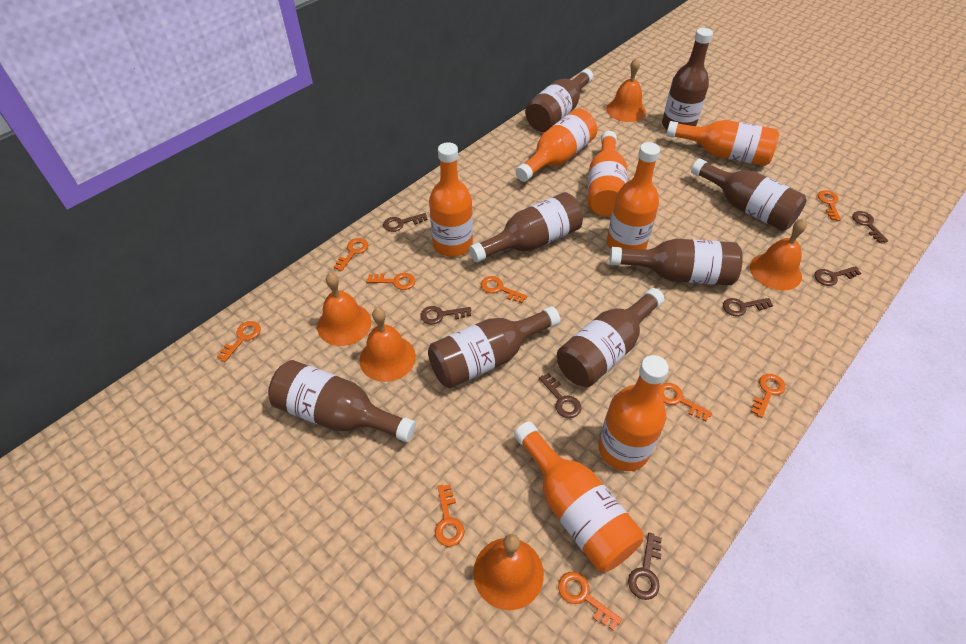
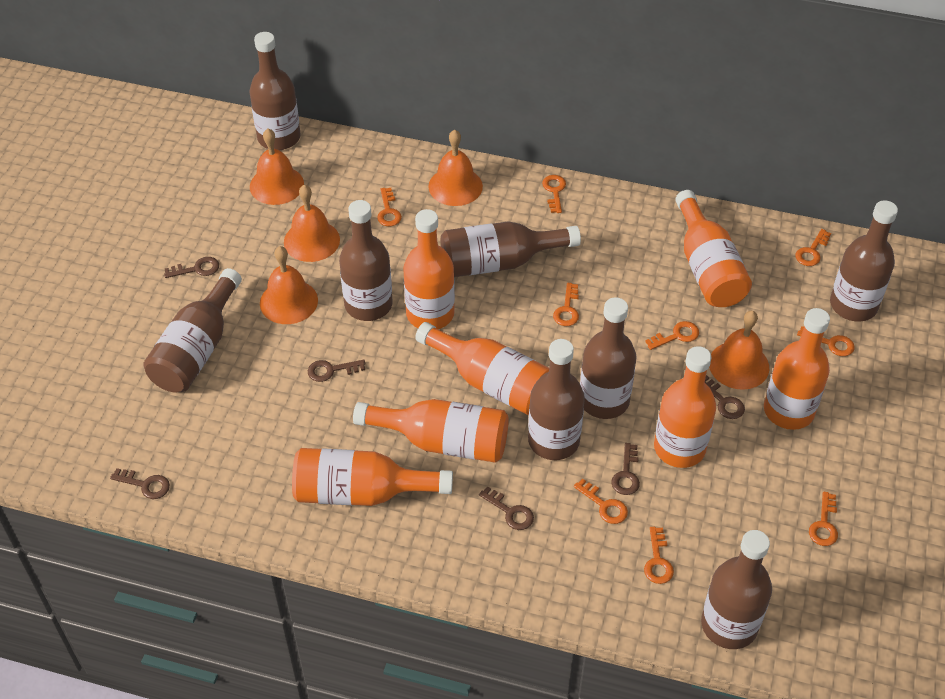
brown key: 7 -> 6

